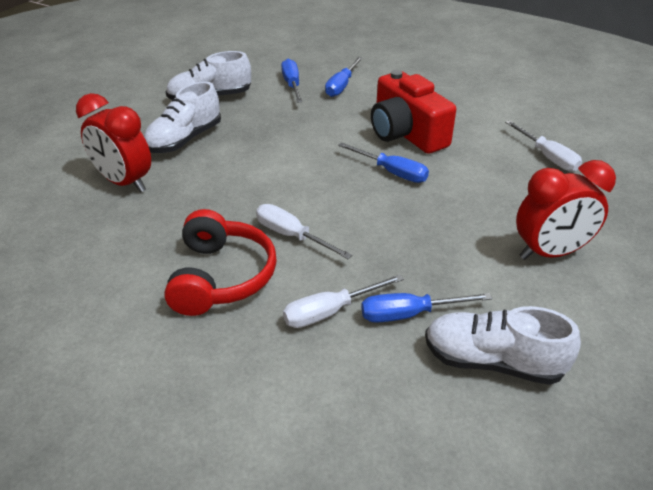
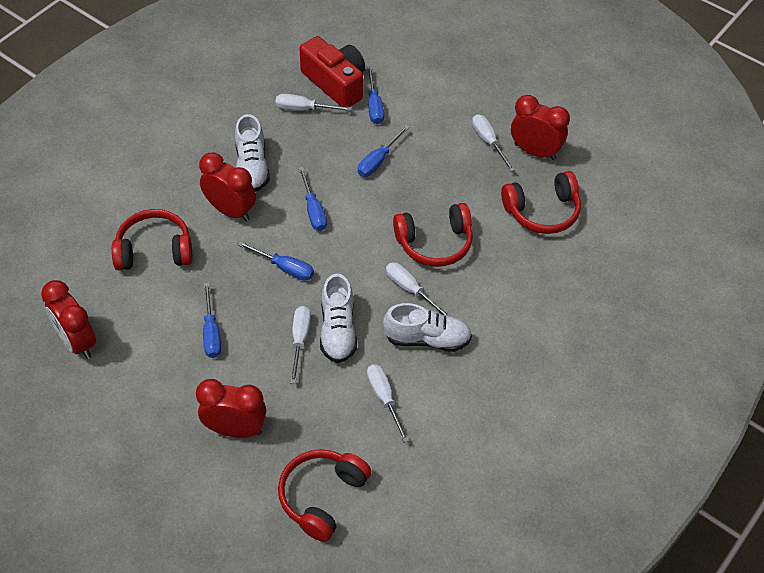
blue screwdriver: 4 -> 5
red clock: 2 -> 4
red headphones: 1 -> 4
white screwdriver: 3 -> 5

